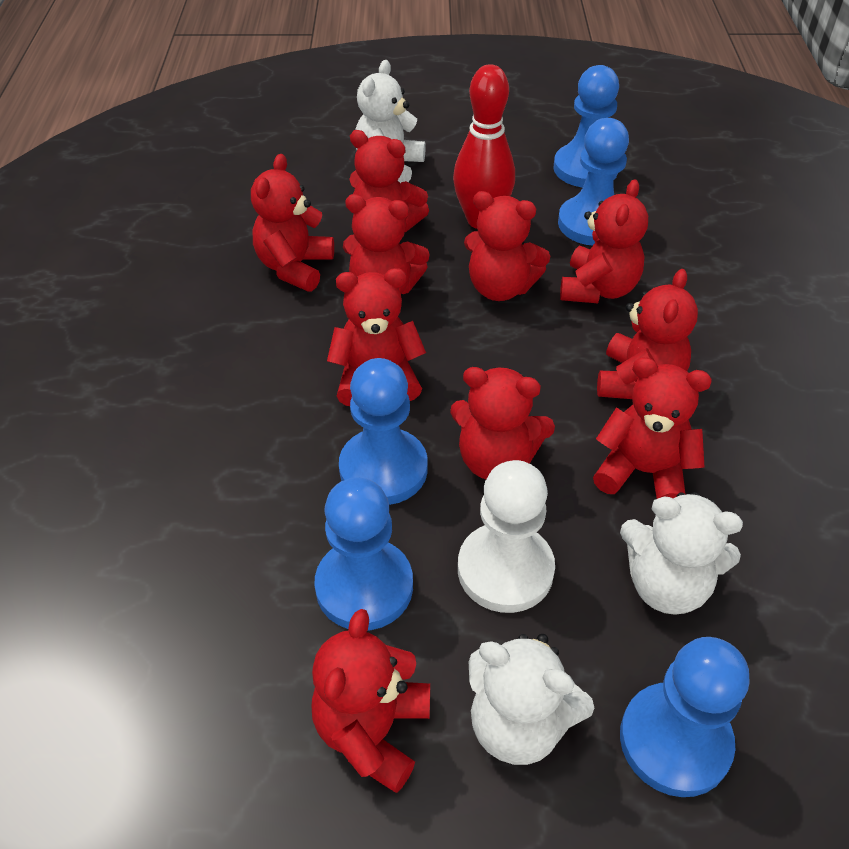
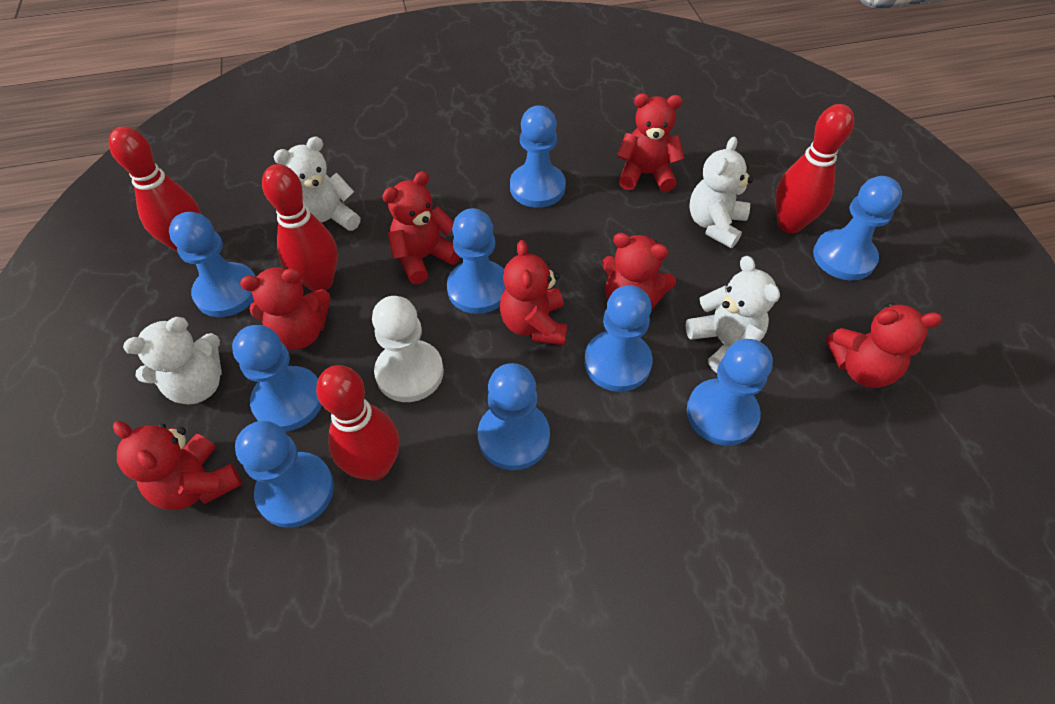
blue pawn: 5 -> 9
red bowling pin: 1 -> 4
red teddy bear: 10 -> 7
white teddy bear: 3 -> 4

